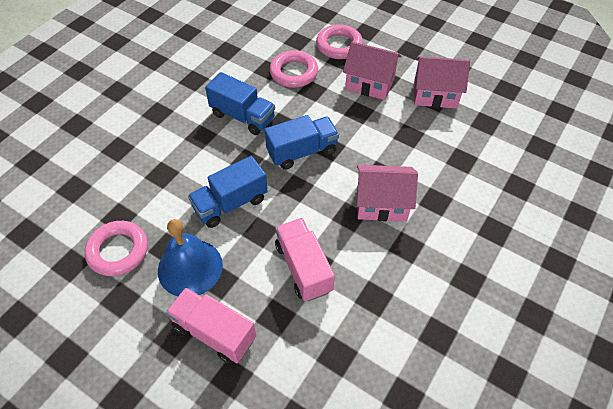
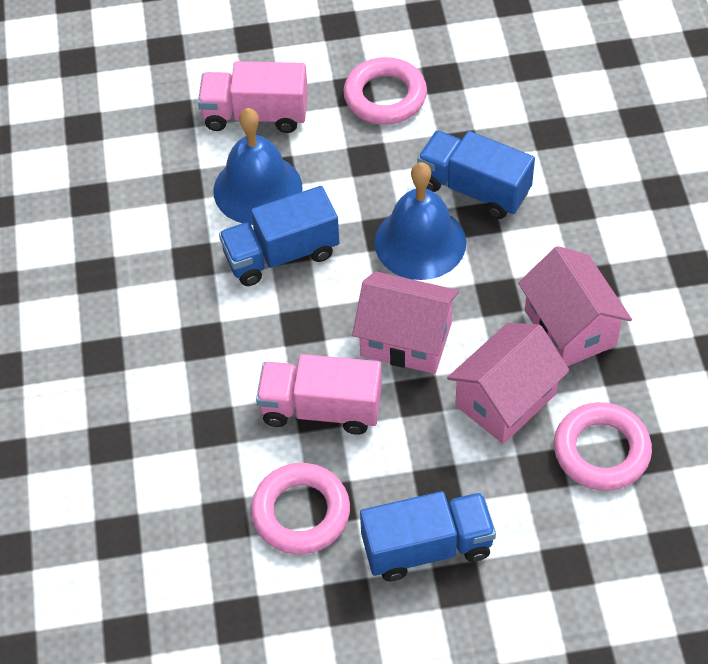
blue bell: 1 -> 2

